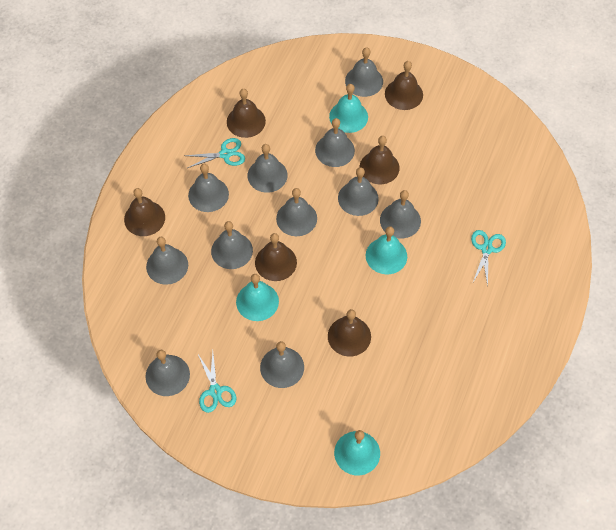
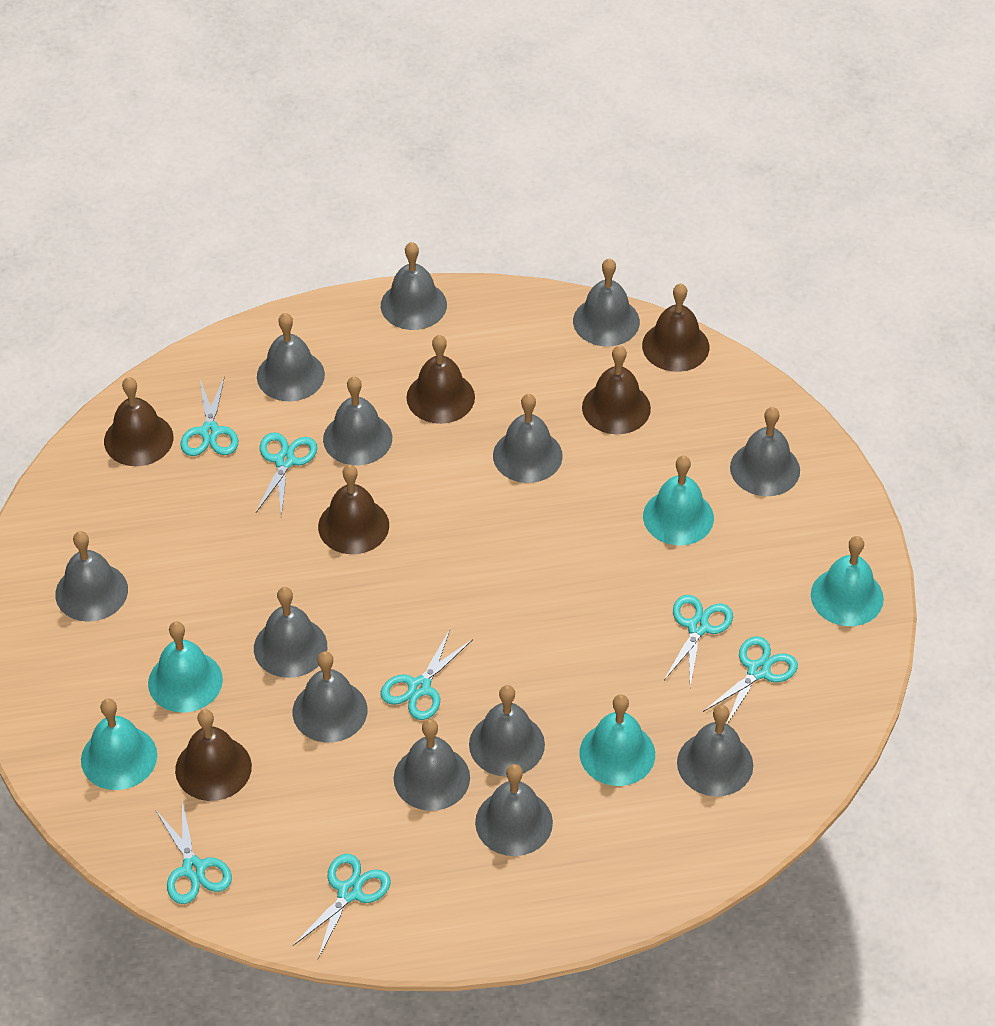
grey bell: 11 -> 13
turquoise bell: 4 -> 5
turquoise scissors: 3 -> 7

